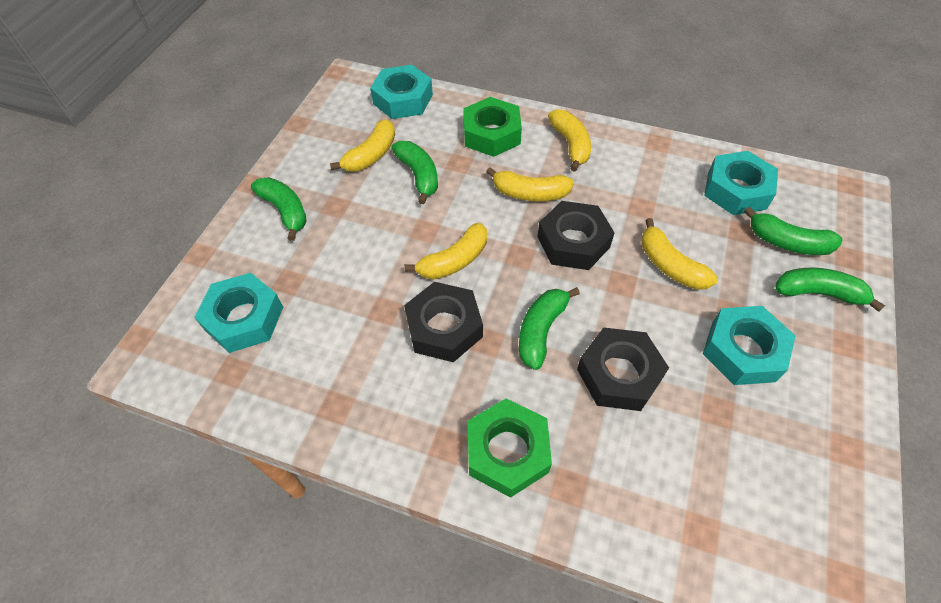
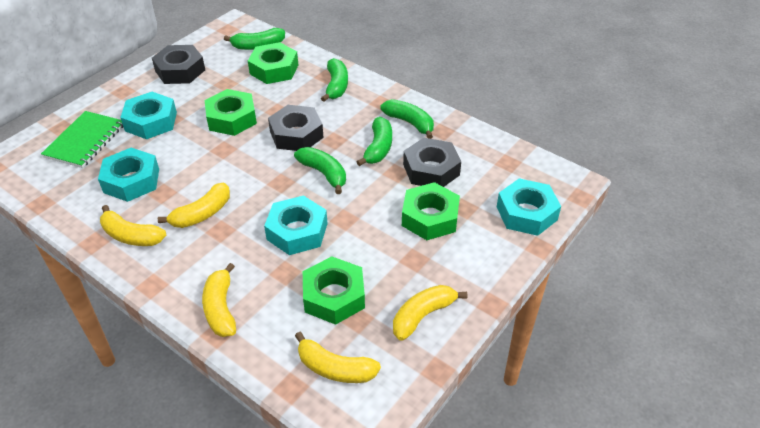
green notebook: 0 -> 1
green nut: 2 -> 4

